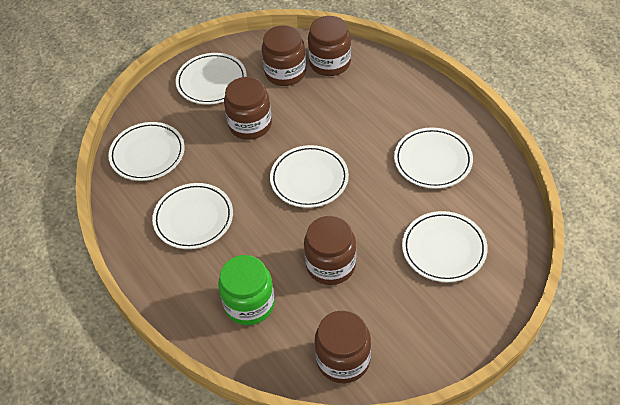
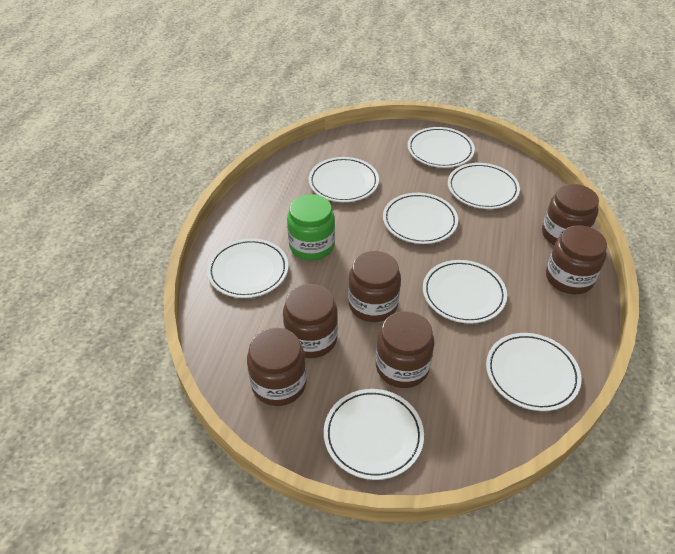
brown jar: 5 -> 6
white plate: 6 -> 8

